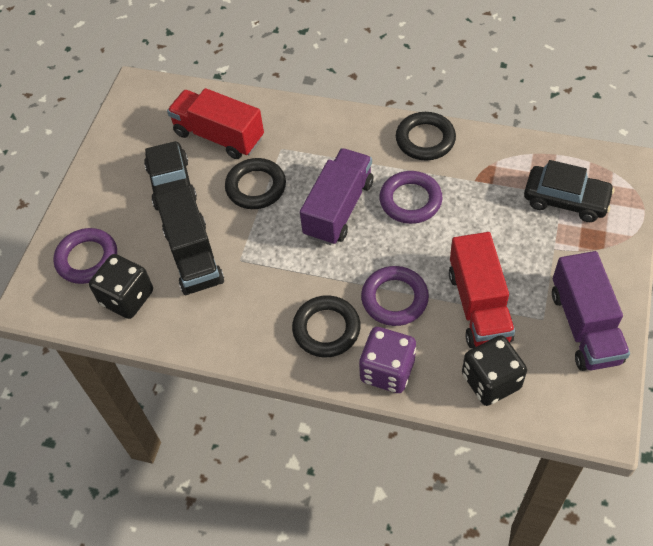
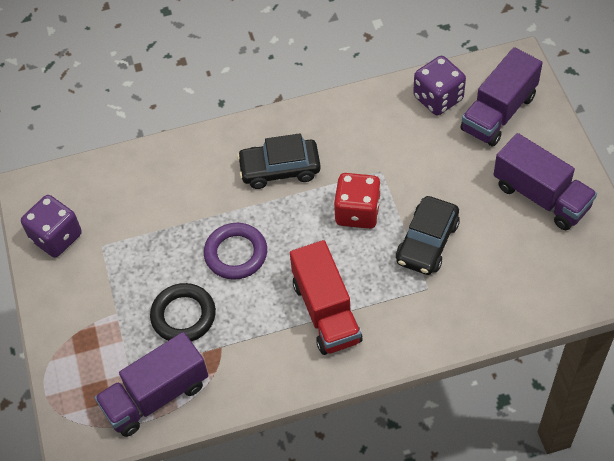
black dice: 2 -> 0
black ring: 3 -> 1
black truck: 1 -> 0
purple dice: 1 -> 2
purple ring: 3 -> 1
purple truck: 2 -> 3
red dice: 0 -> 1
red truck: 2 -> 1

